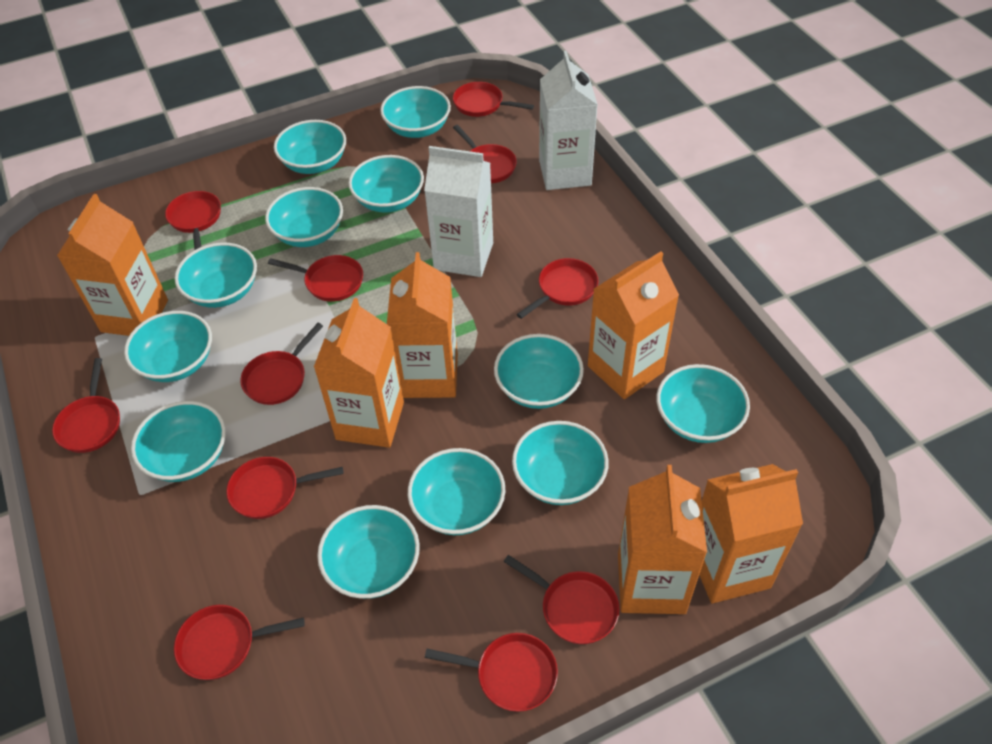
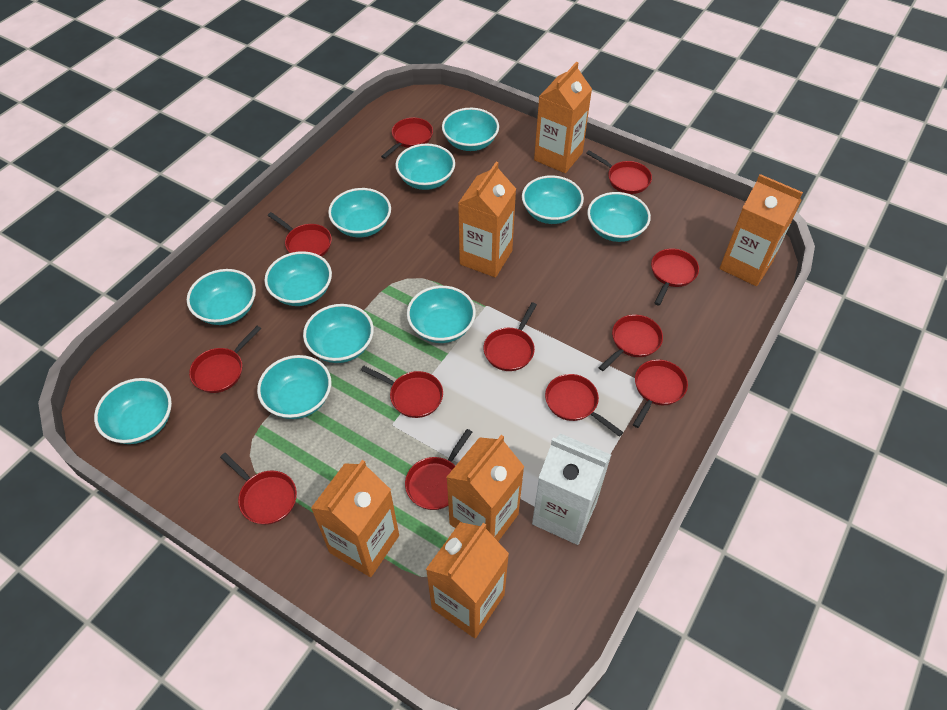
red pan: 11 -> 12
turquoise bowl: 12 -> 11
white carton: 2 -> 1

